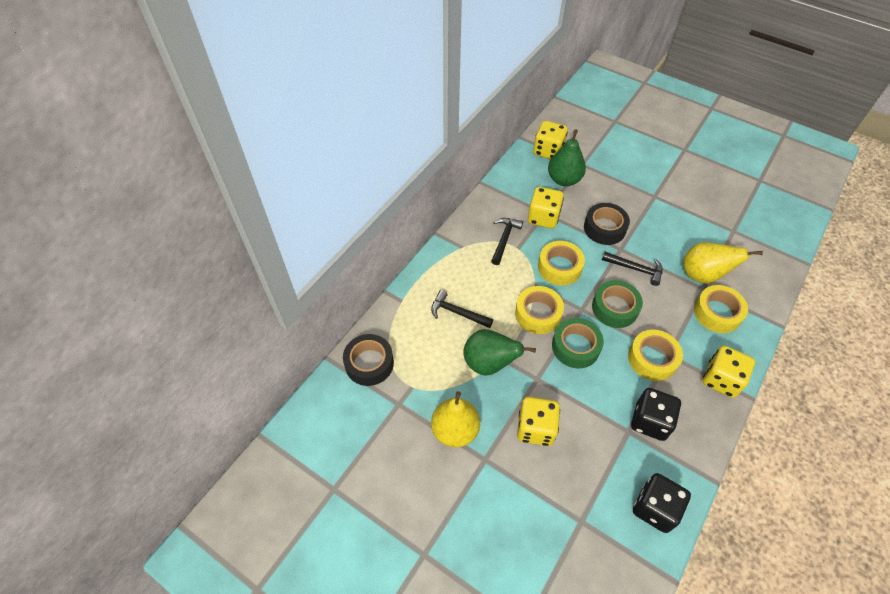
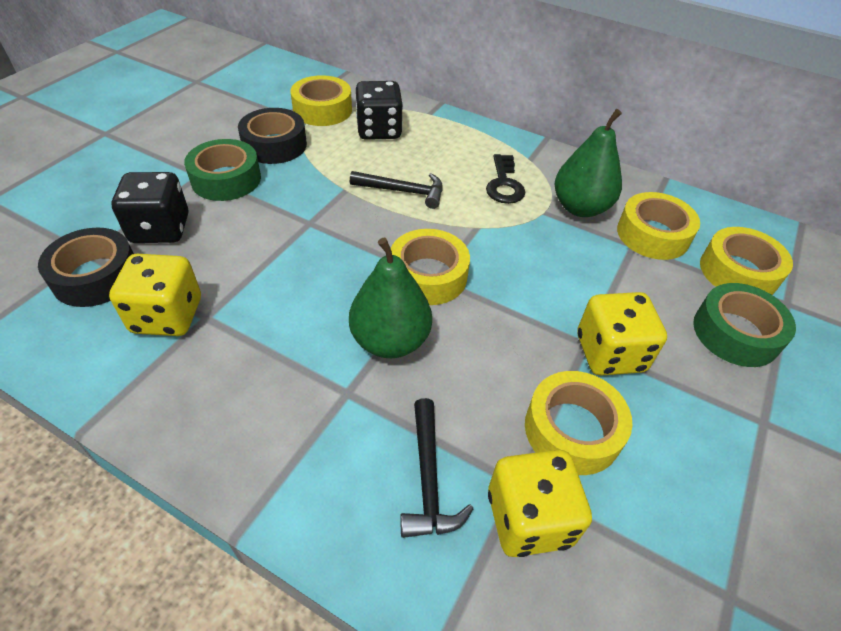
black hammer: 3 -> 2
black key: 0 -> 1
yellow dice: 4 -> 3
yellow pear: 2 -> 0
yellow tape: 4 -> 5

